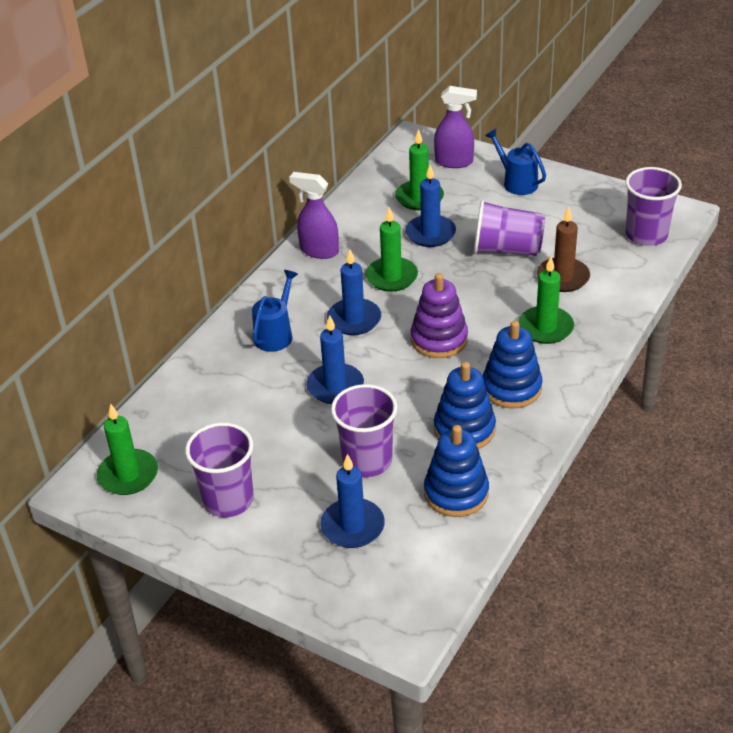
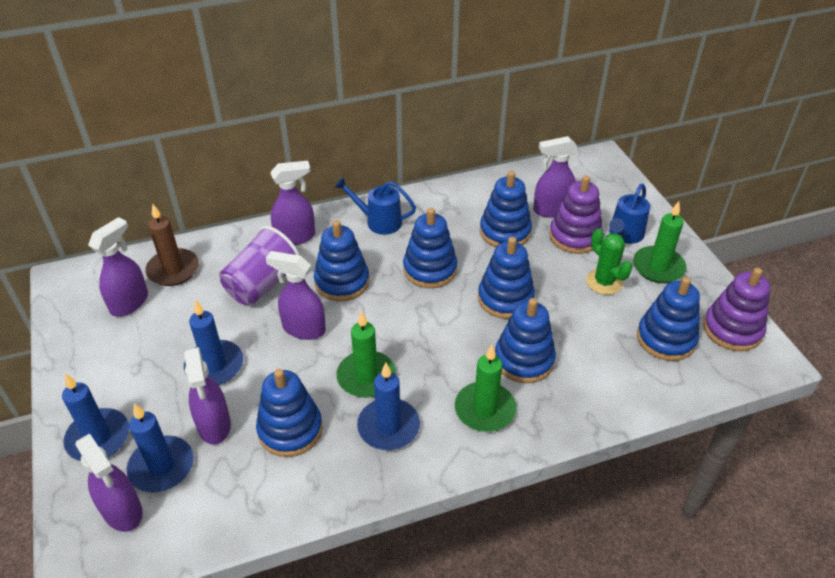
blue stacking toy: 3 -> 7
green cactus: 0 -> 1
green candle: 4 -> 3
purple cup: 4 -> 1
purple spray bottle: 2 -> 6
purple stacking toy: 1 -> 2

